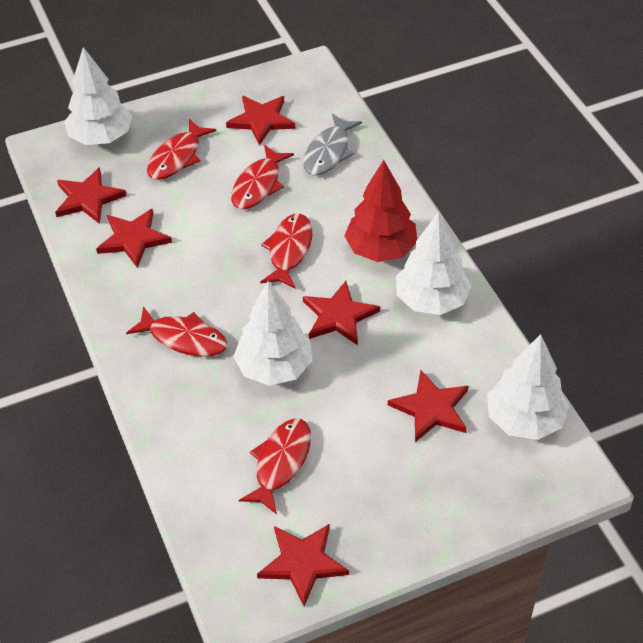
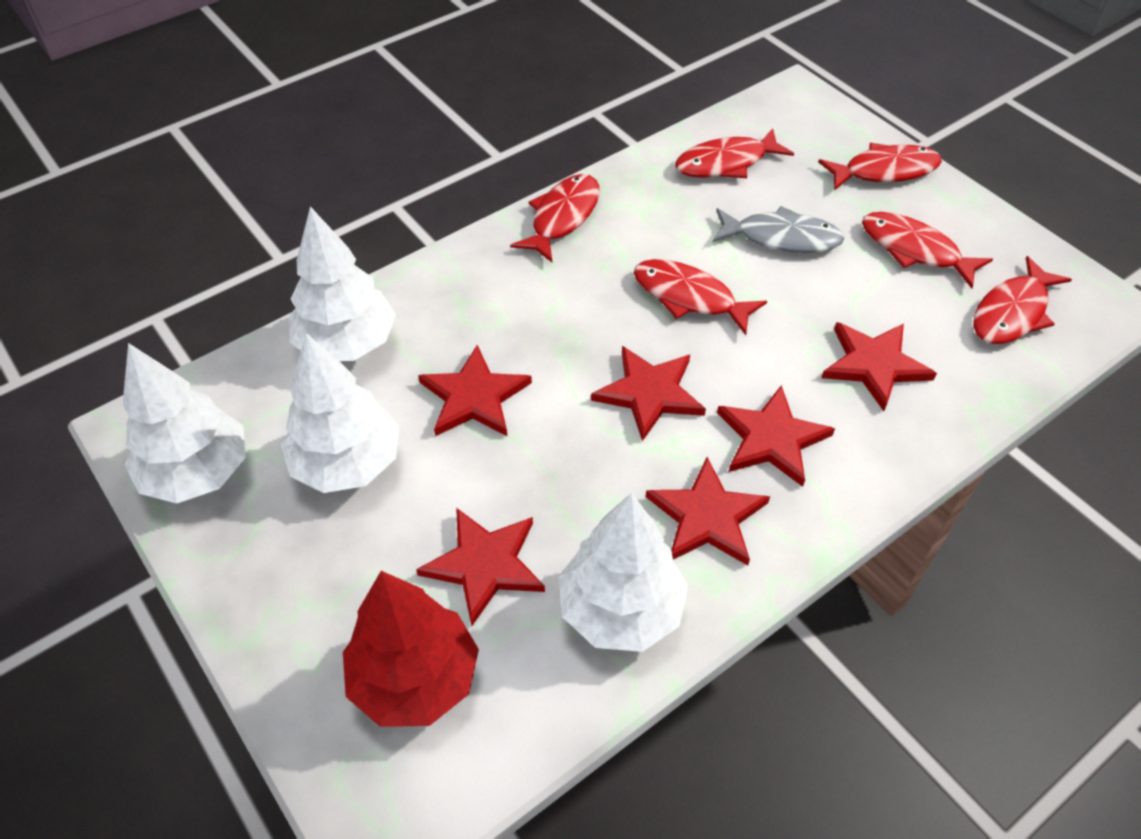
red fish: 5 -> 6

